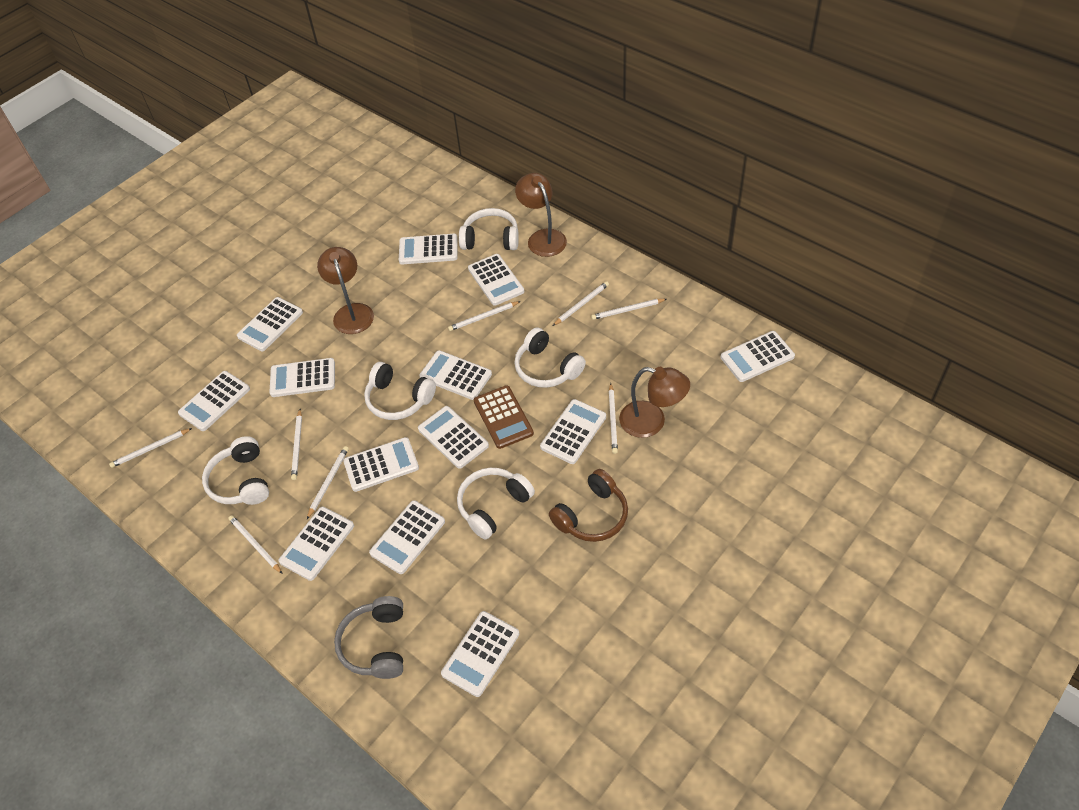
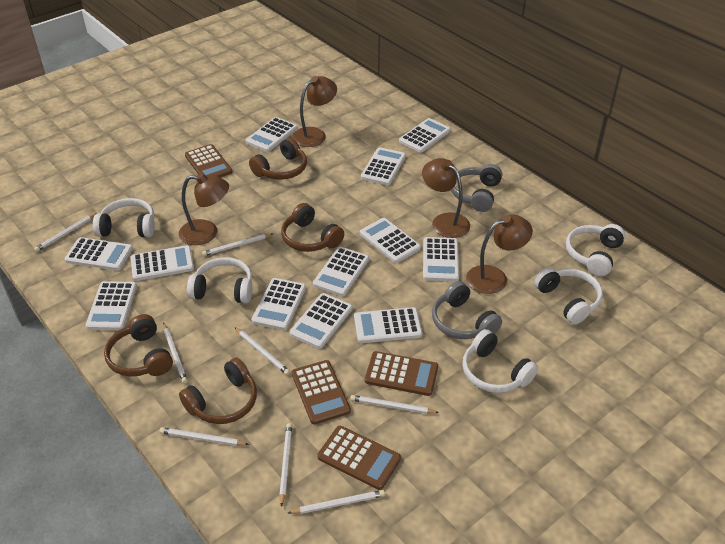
brown calculator: 1 -> 4
brown headphones: 1 -> 4
brown lamp: 3 -> 4
grey headphones: 1 -> 2
white calculator: 13 -> 12

